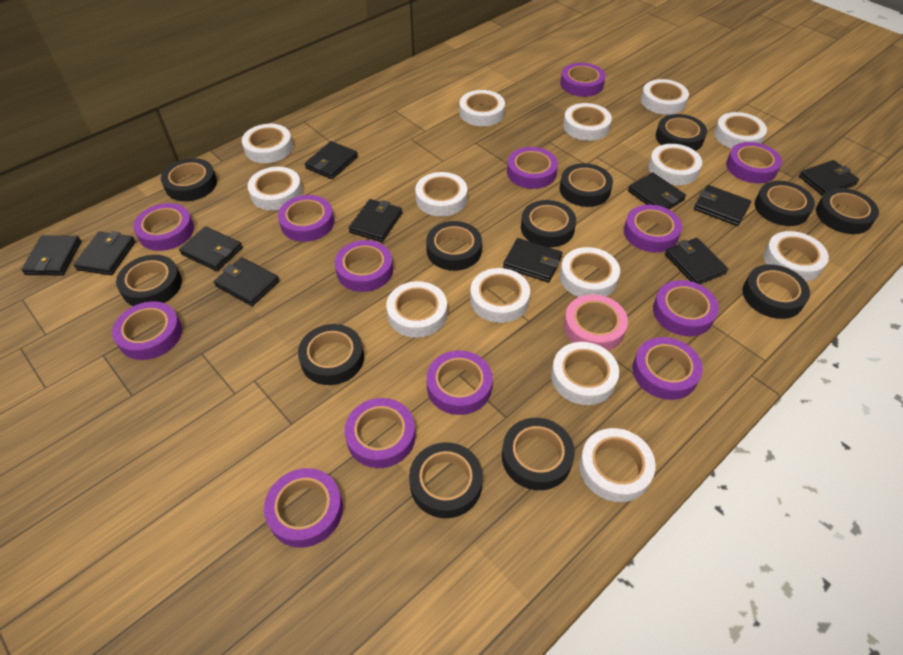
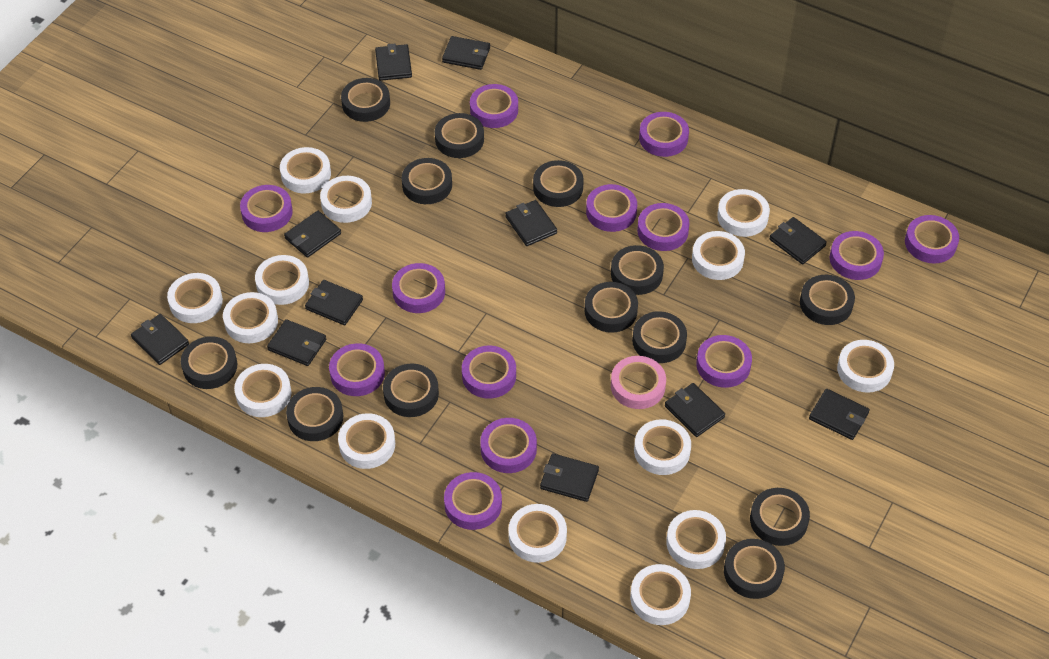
black tape: 12 -> 13

